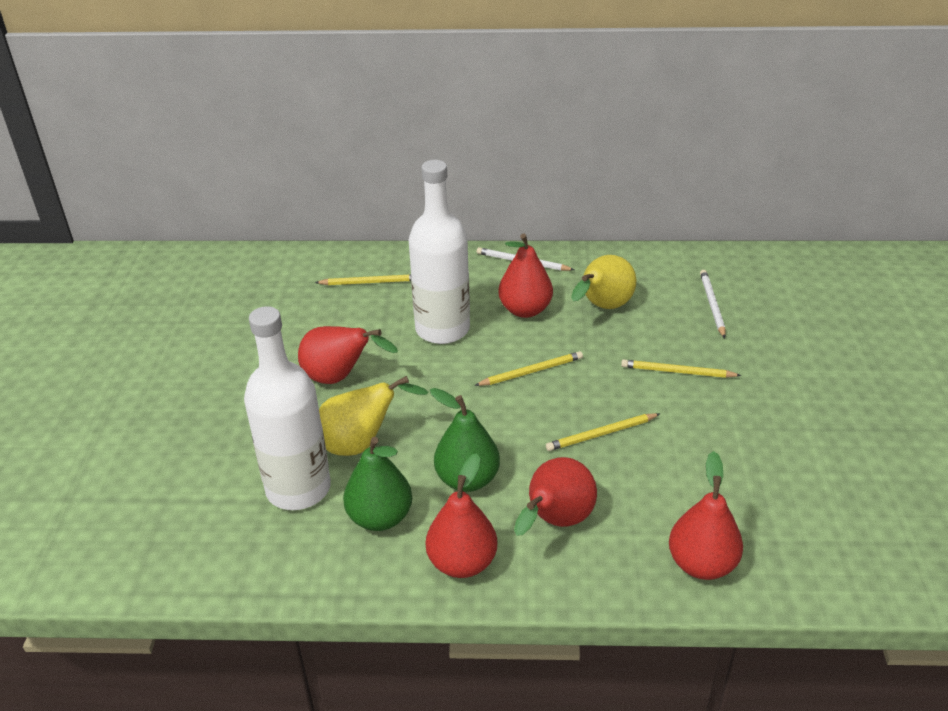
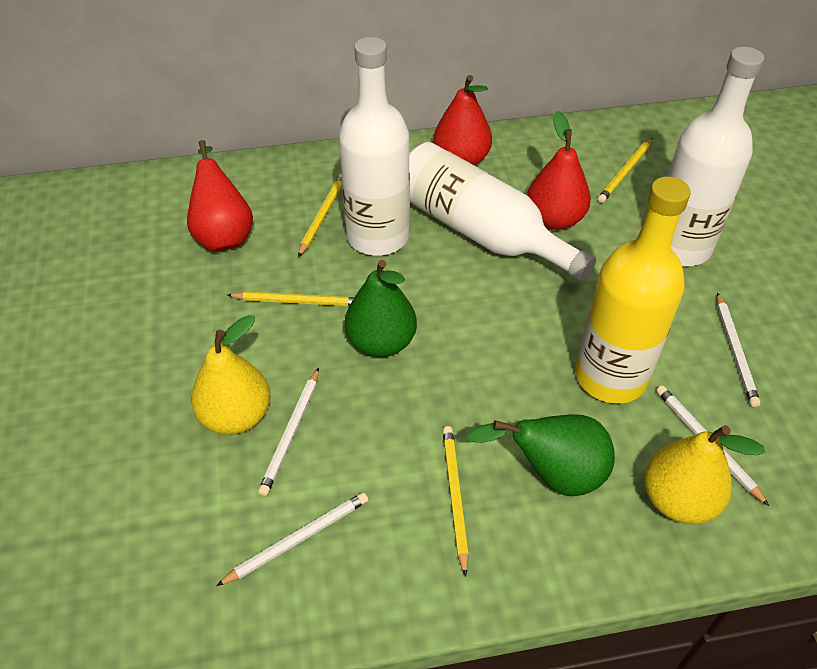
red pear: 5 -> 3
white bottle: 2 -> 3
white pencil: 2 -> 4
yellow bottle: 0 -> 1

